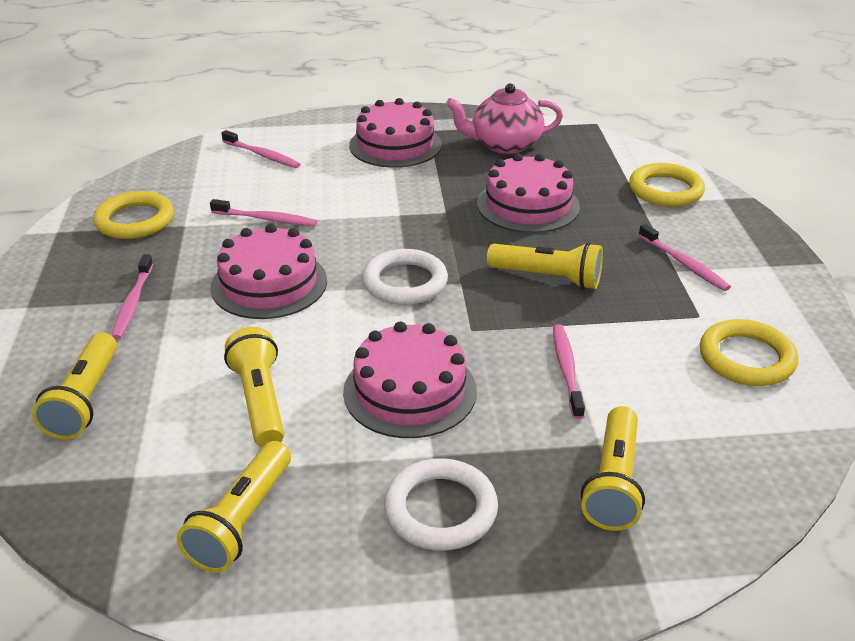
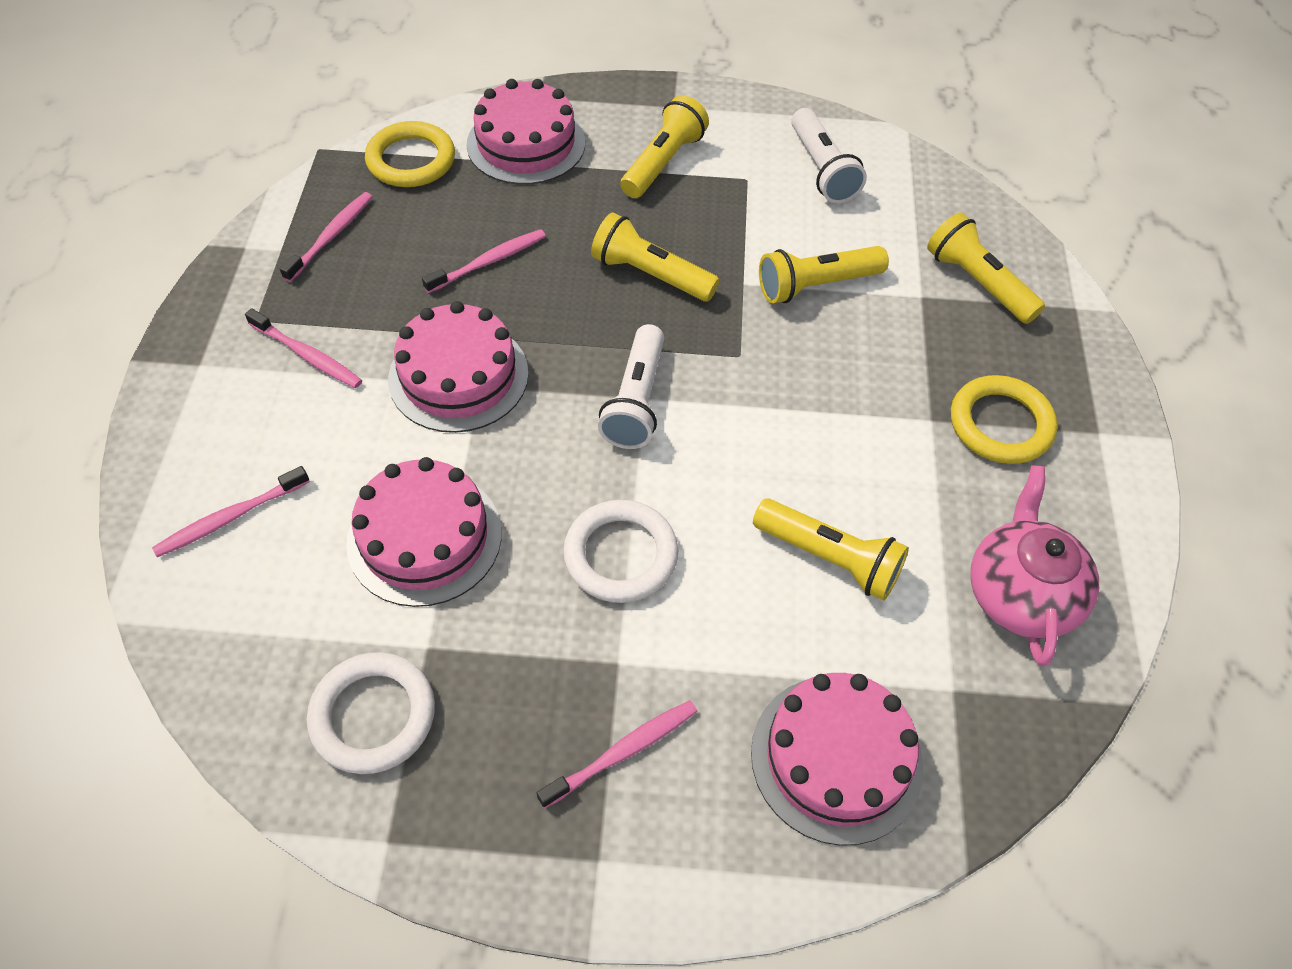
white flashlight: 0 -> 2
yellow ring: 3 -> 2

